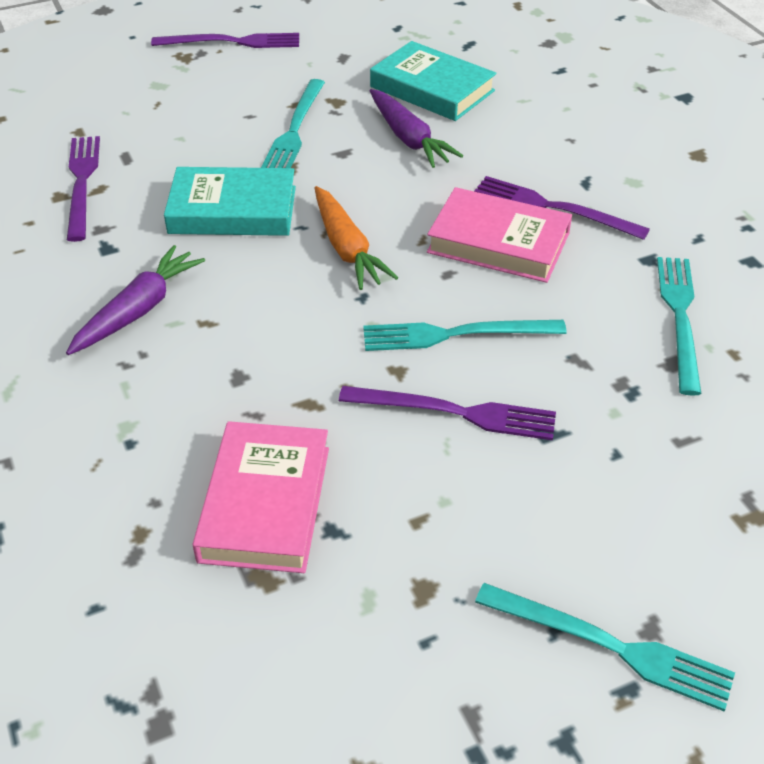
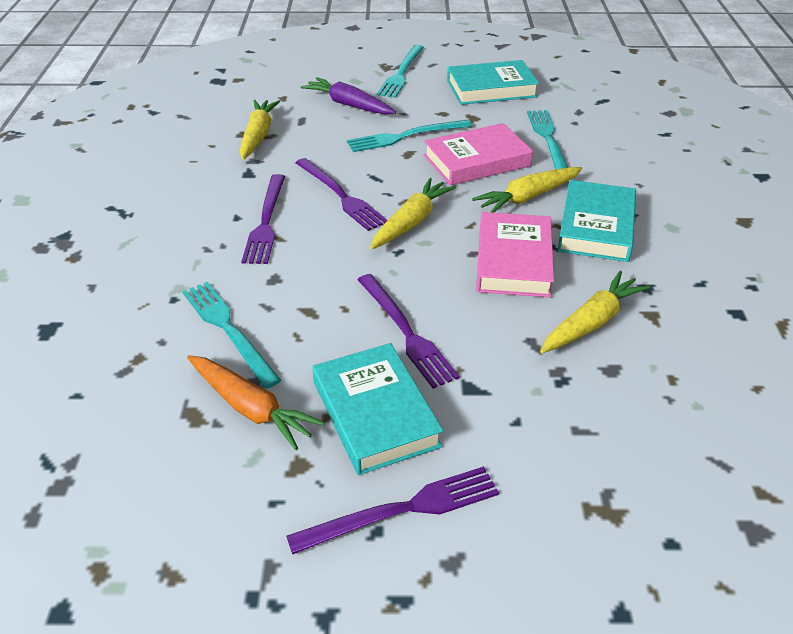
purple carrot: 2 -> 1
turquoise book: 2 -> 3
yellow carrot: 0 -> 4

